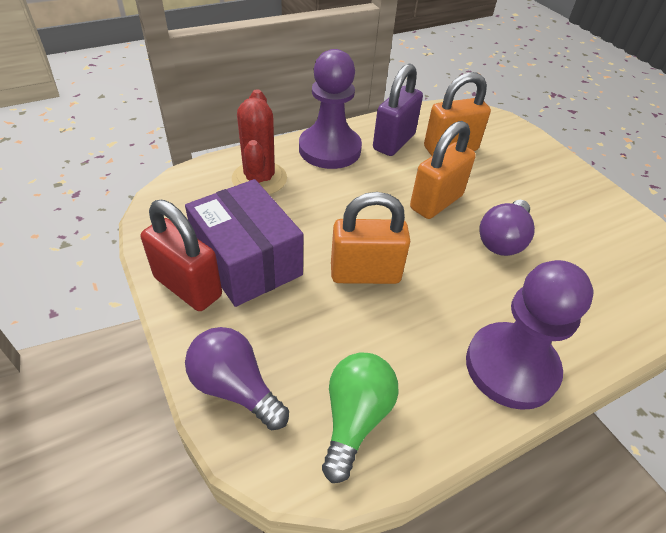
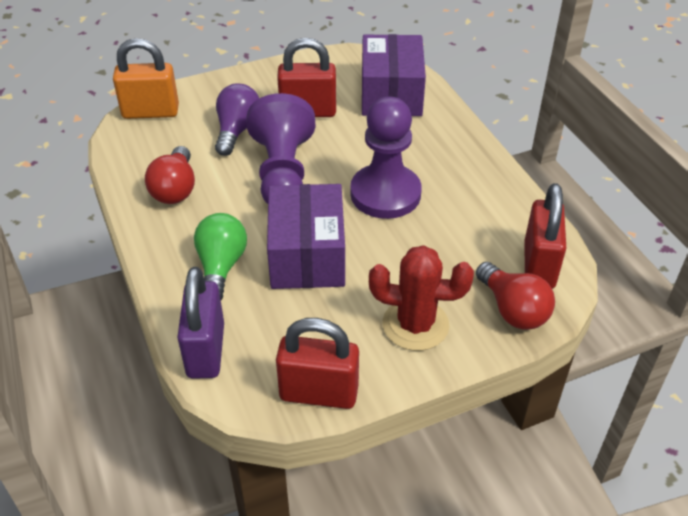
orange padlock: 3 -> 1
purple box: 1 -> 2
purple light bulb: 2 -> 1
red light bulb: 0 -> 2
red padlock: 1 -> 3

